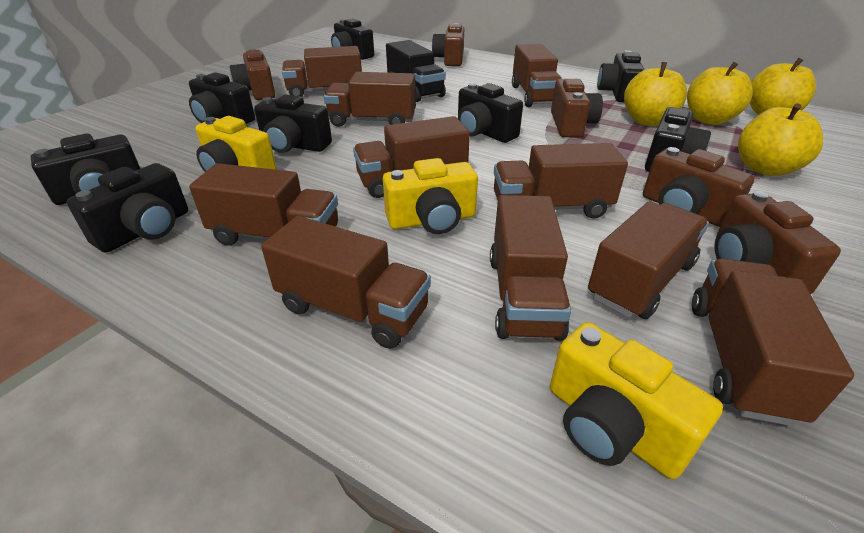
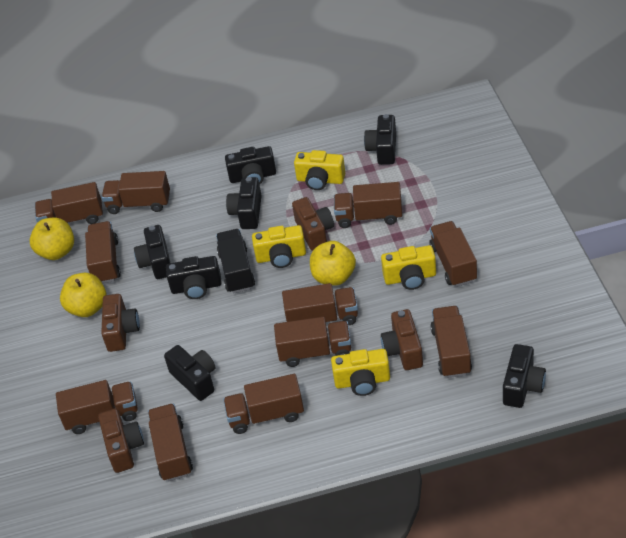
black camera: 8 -> 7
brown camera: 5 -> 4
brown truck: 10 -> 11
yellow apple: 4 -> 3
yellow camera: 3 -> 4

